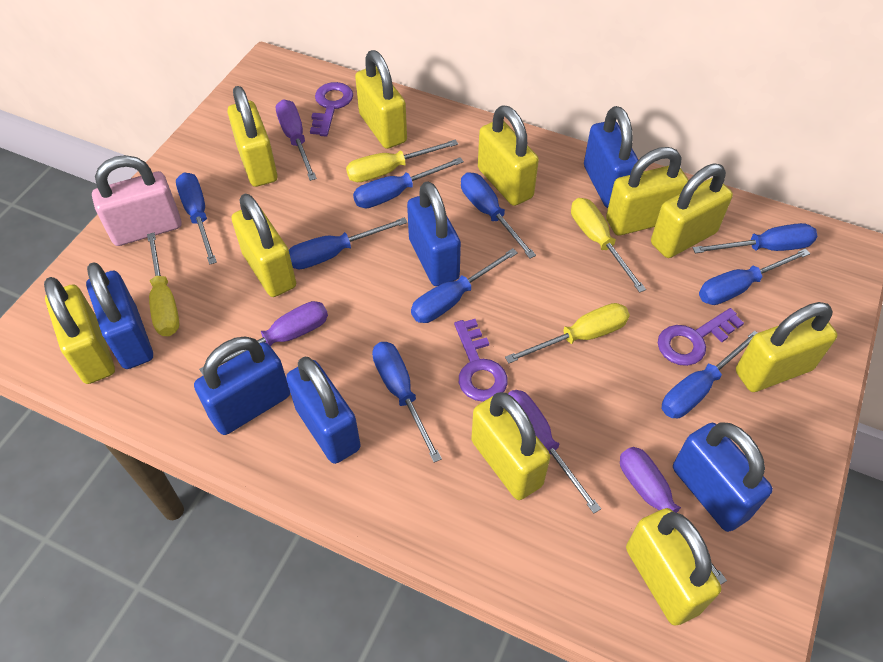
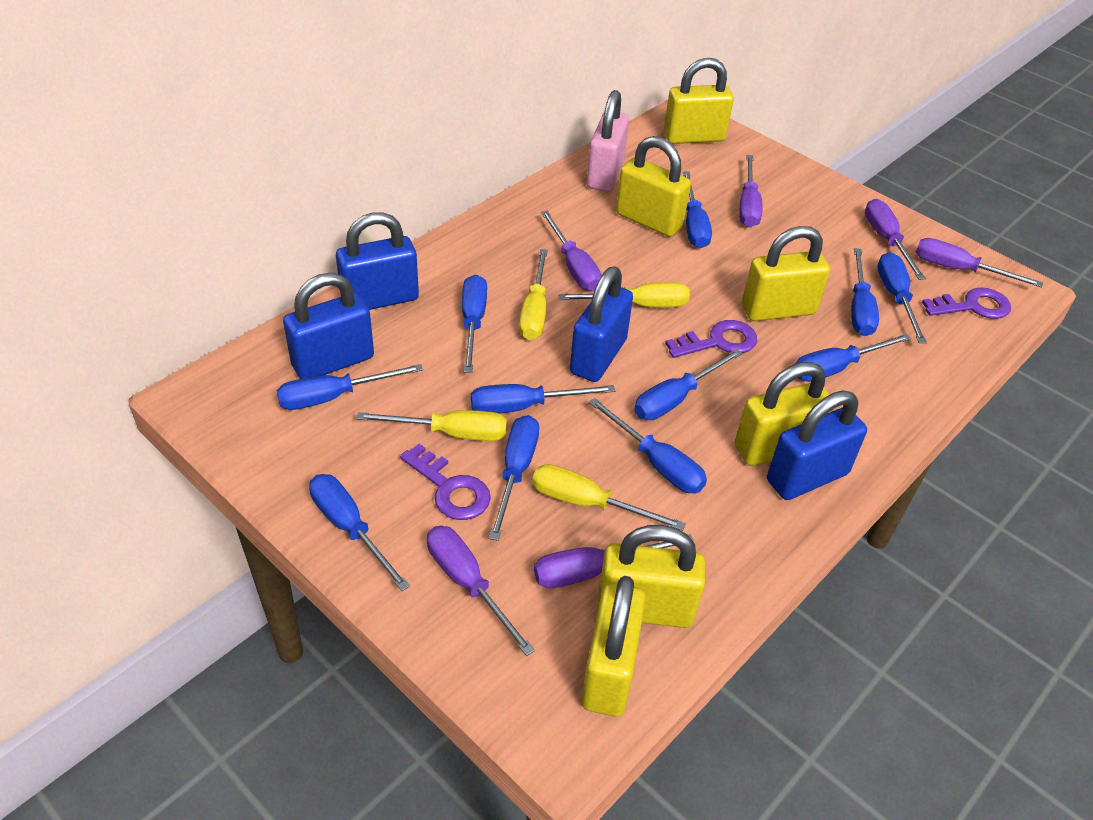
blue padlock: 6 -> 4
blue screwdriver: 9 -> 11
purple screwdriver: 4 -> 6
yellow padlock: 10 -> 6

